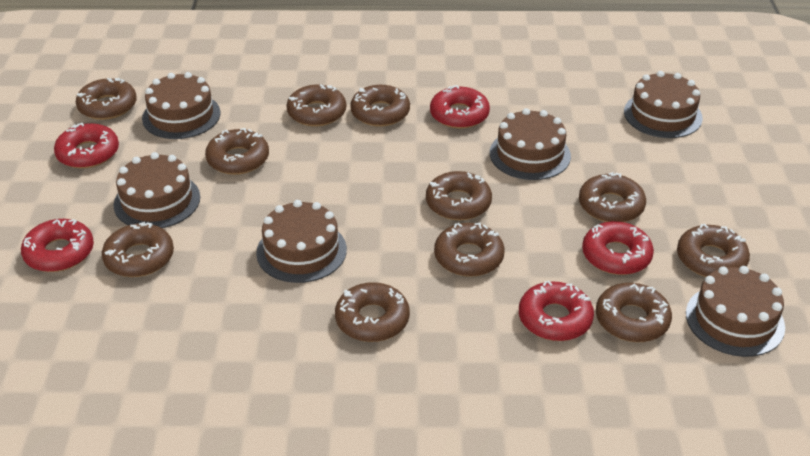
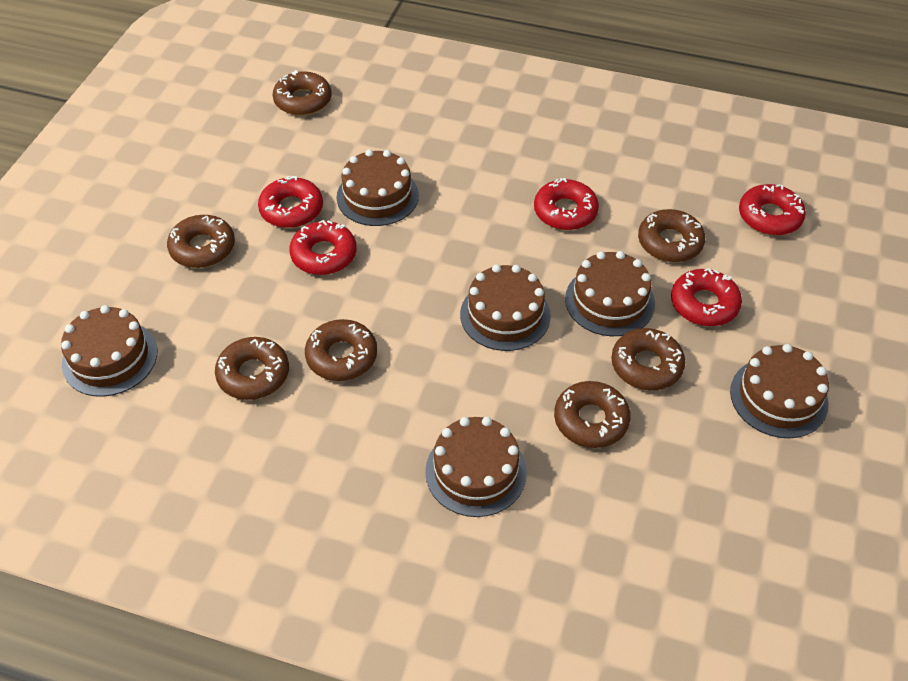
brown donut: 11 -> 7

